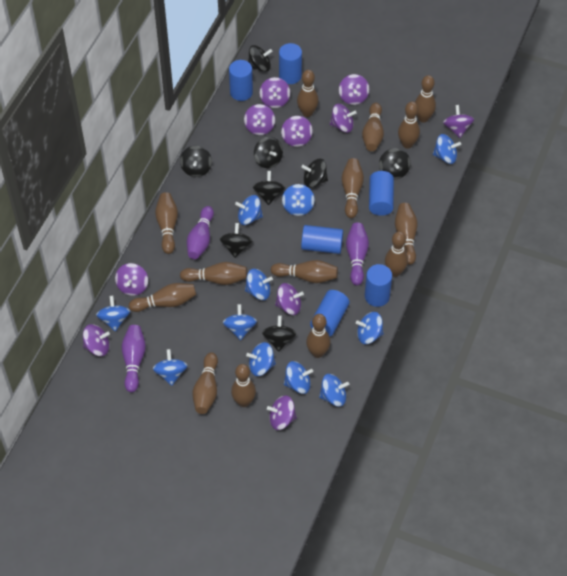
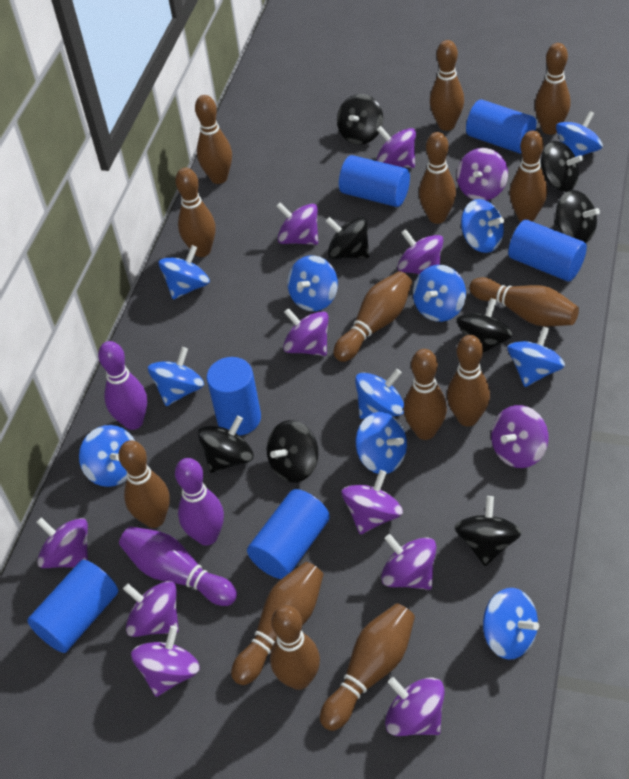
purple spinning top: 10 -> 12

